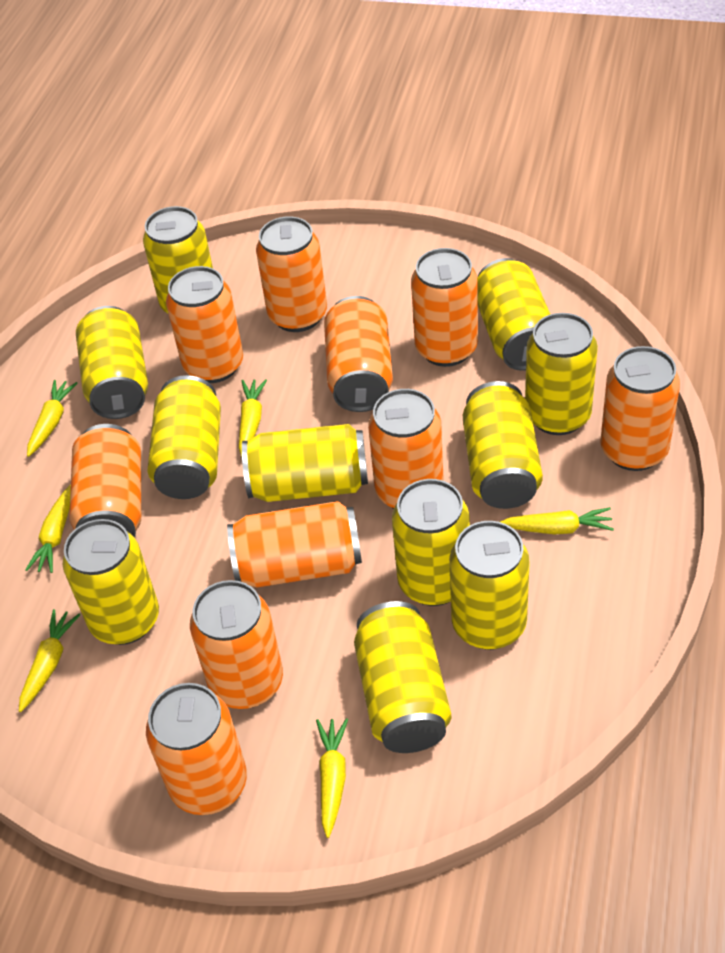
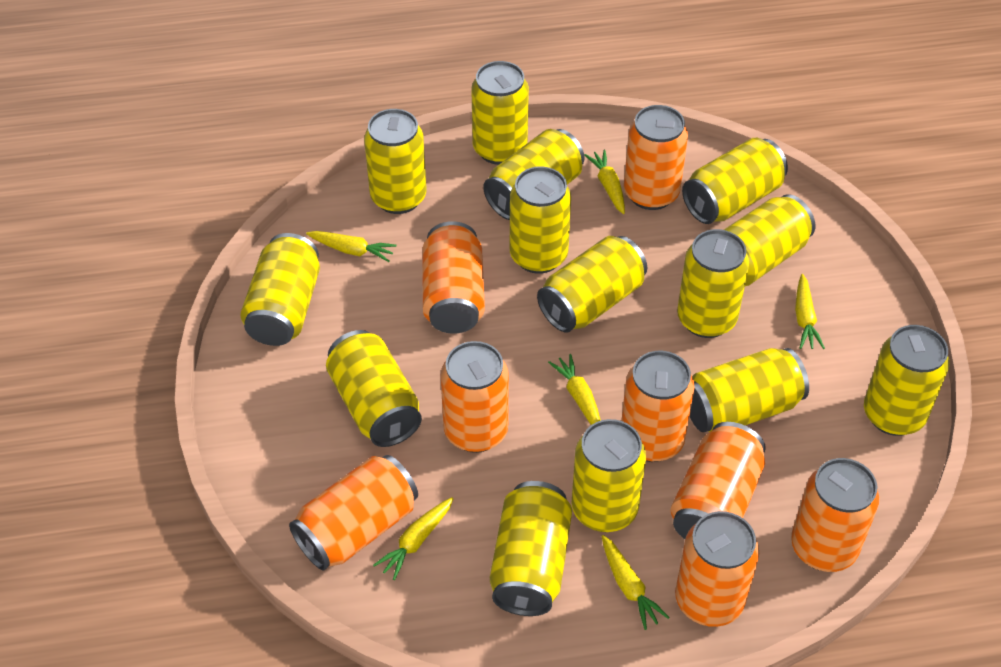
orange can: 10 -> 8
yellow can: 11 -> 14

